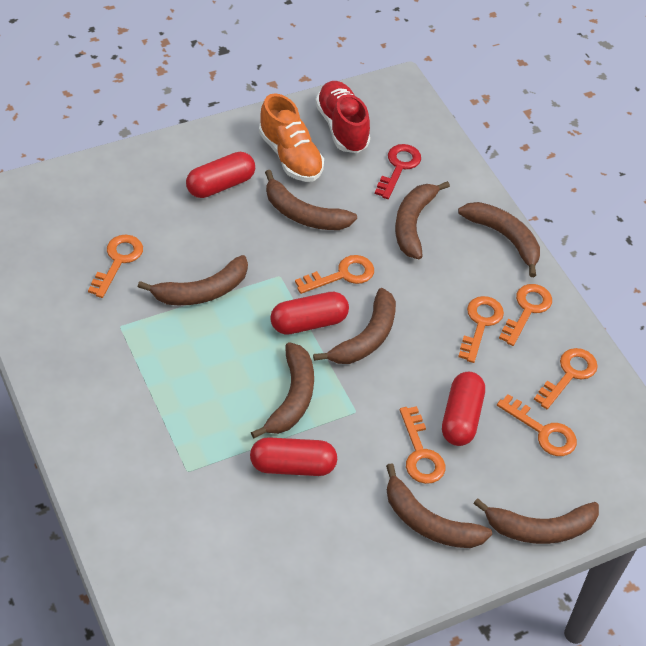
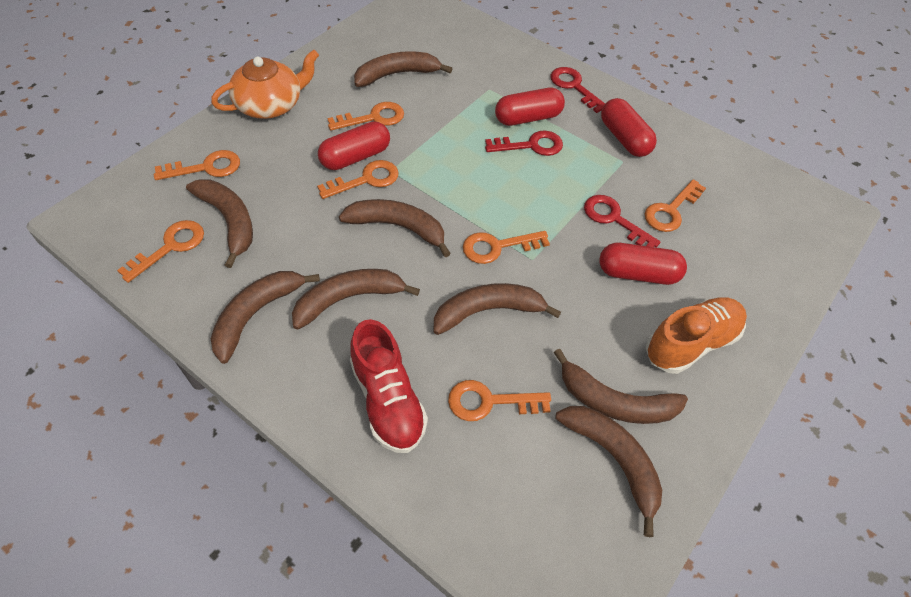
orange teapot: 0 -> 1
red key: 1 -> 3

